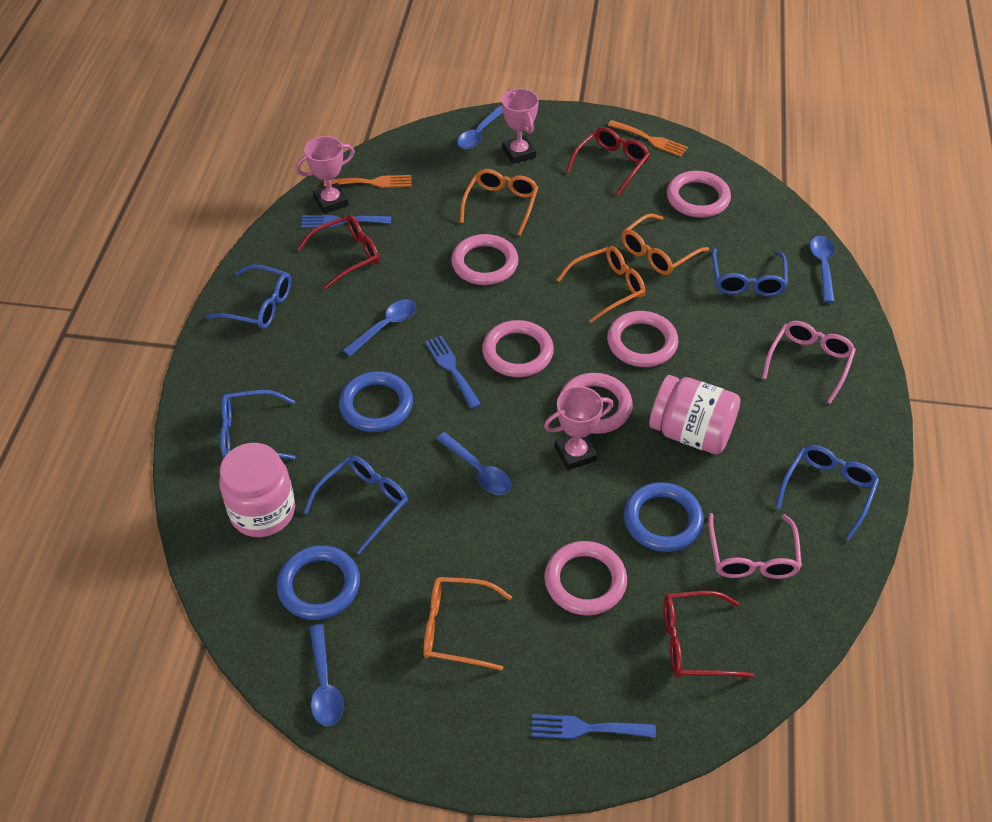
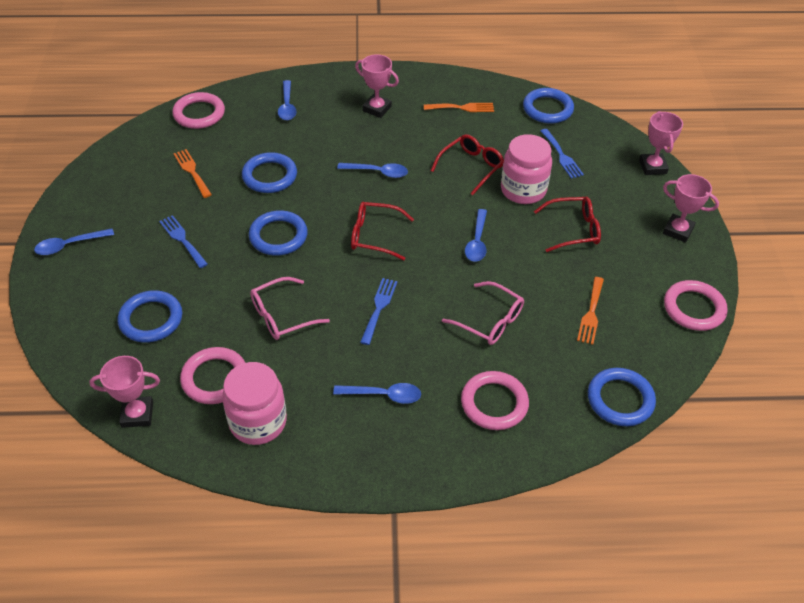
blue glasses: 5 -> 0
blue ring: 3 -> 5
orange fork: 2 -> 3
orange glasses: 4 -> 0
pink ring: 6 -> 4
pink trophy: 3 -> 4

